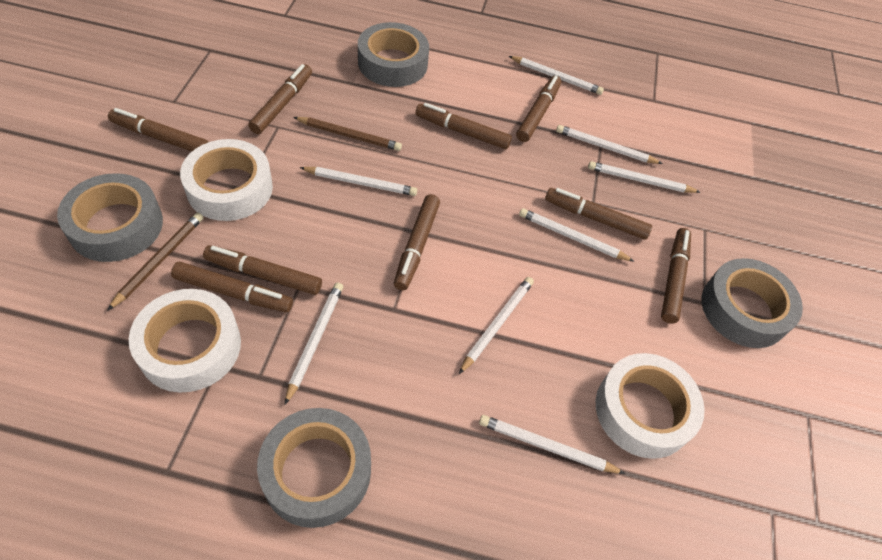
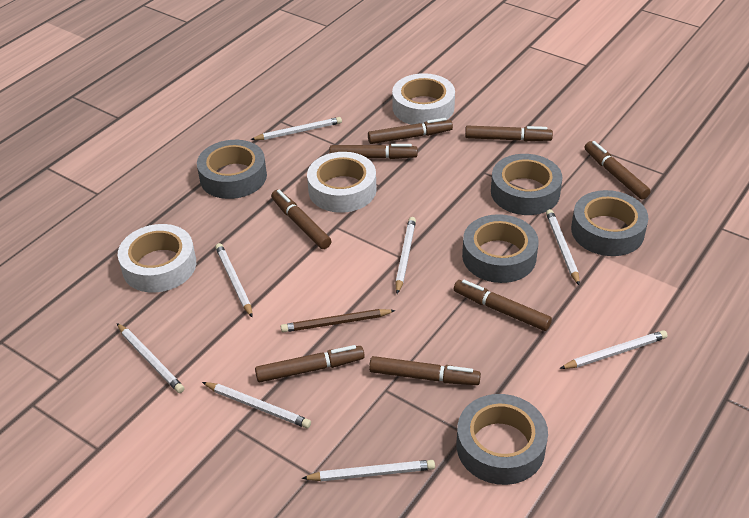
brown marker: 9 -> 8
brown pencil: 2 -> 1
grey tape: 4 -> 5

